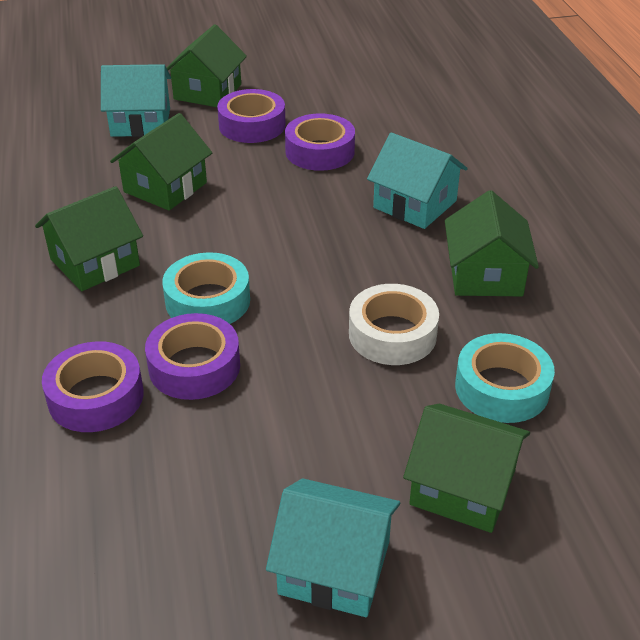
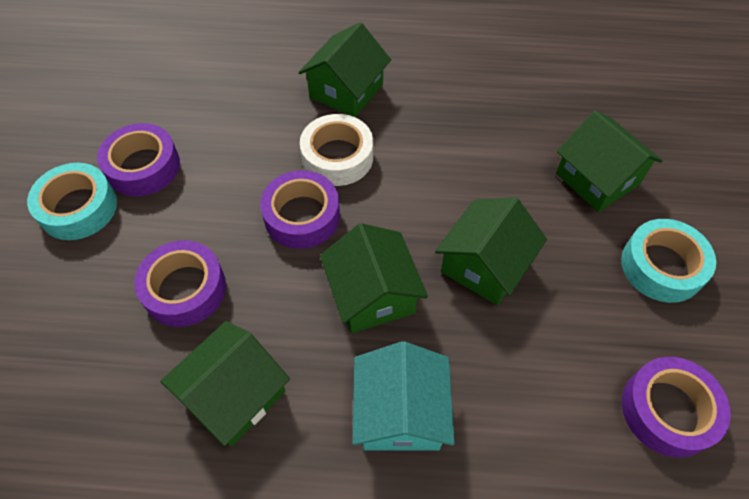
turquoise house: 3 -> 1

